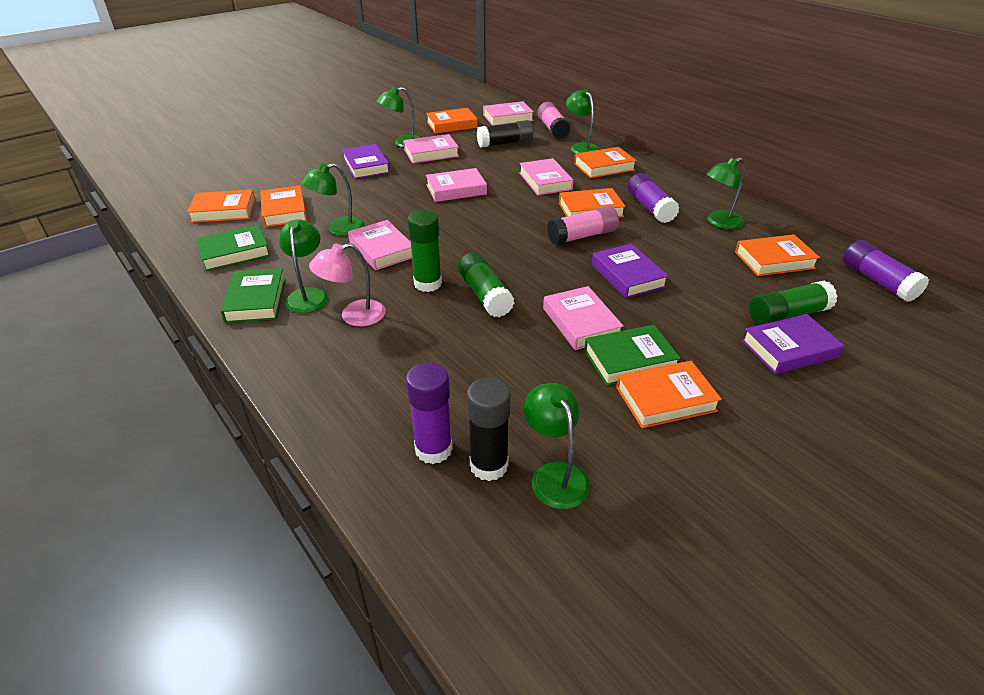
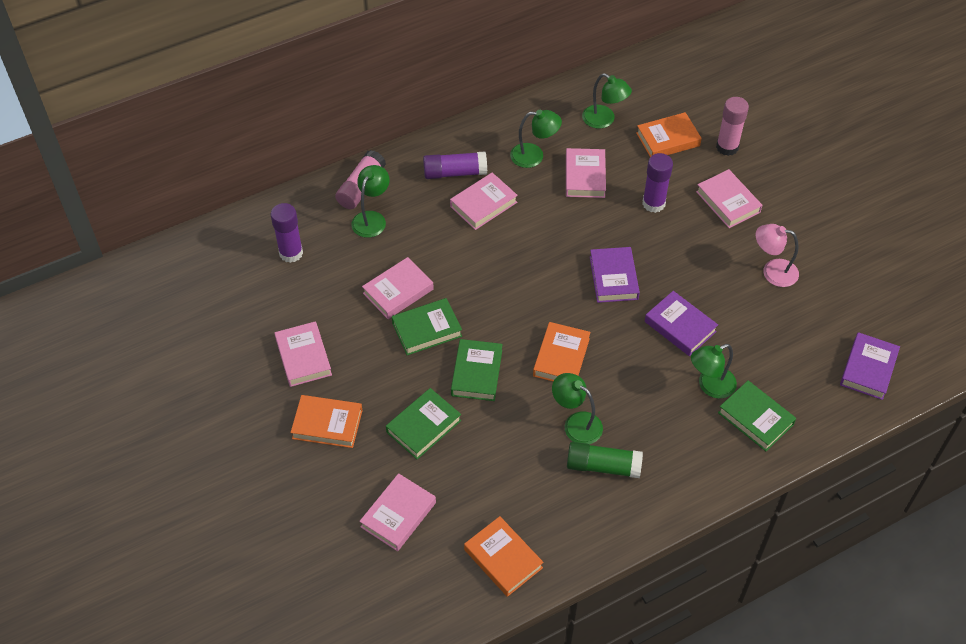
black glue stick: 2 -> 0
green book: 3 -> 4
green glue stick: 3 -> 1
green lamp: 6 -> 5
orange book: 7 -> 4

